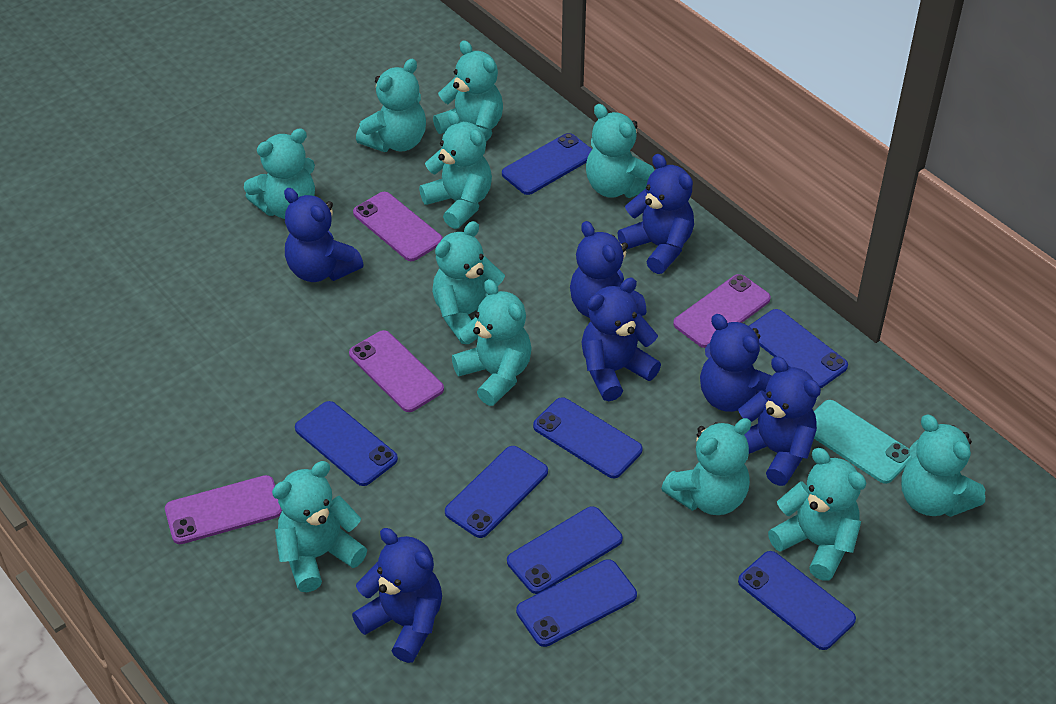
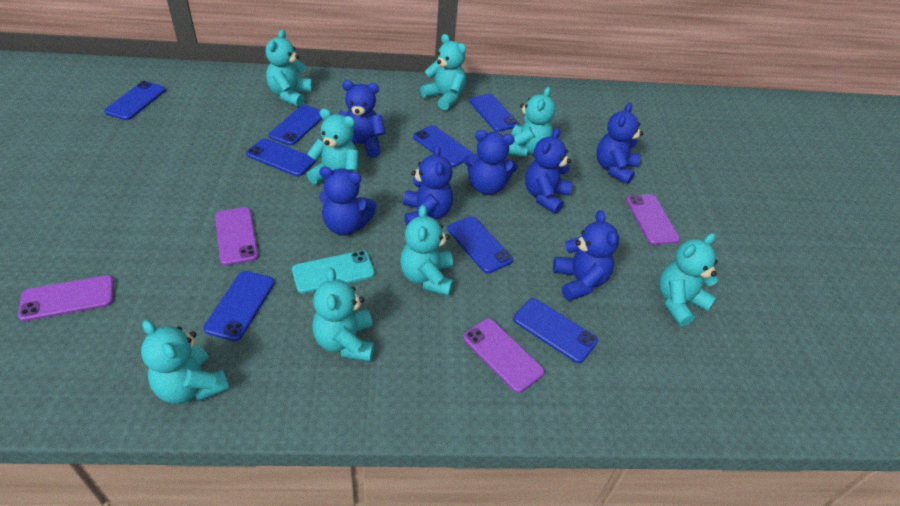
turquoise teddy bear: 11 -> 8

